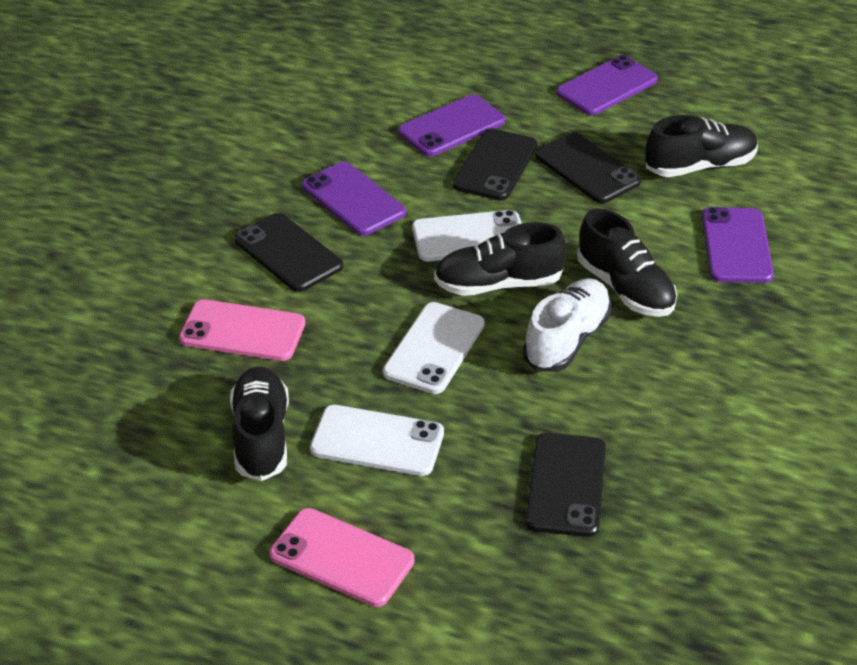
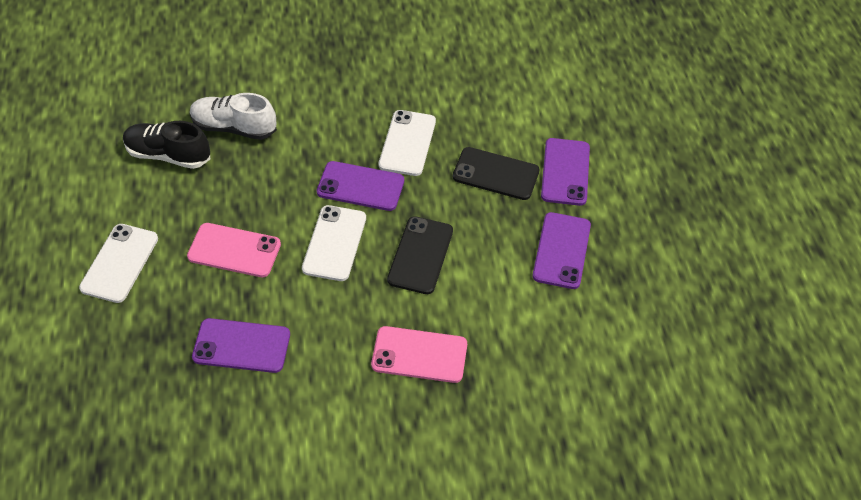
black phone: 4 -> 2
black shoe: 4 -> 1

